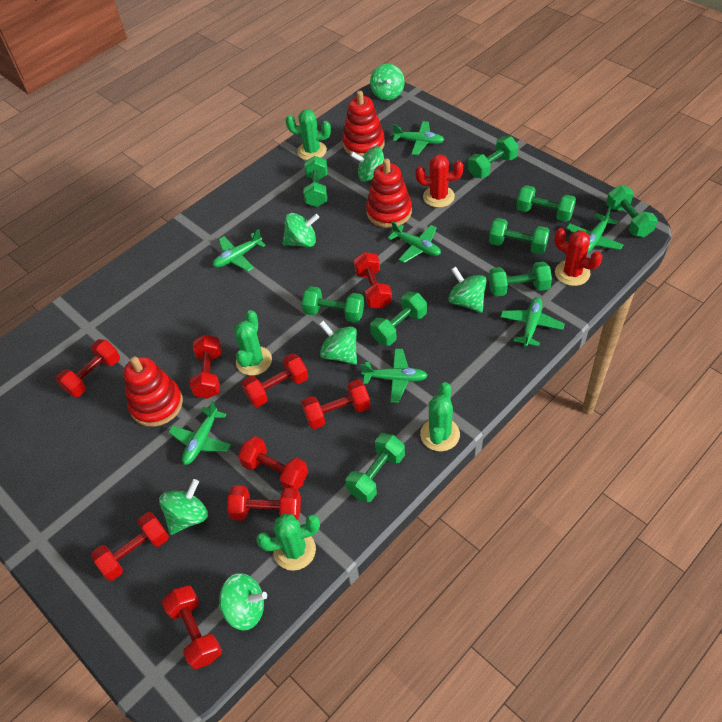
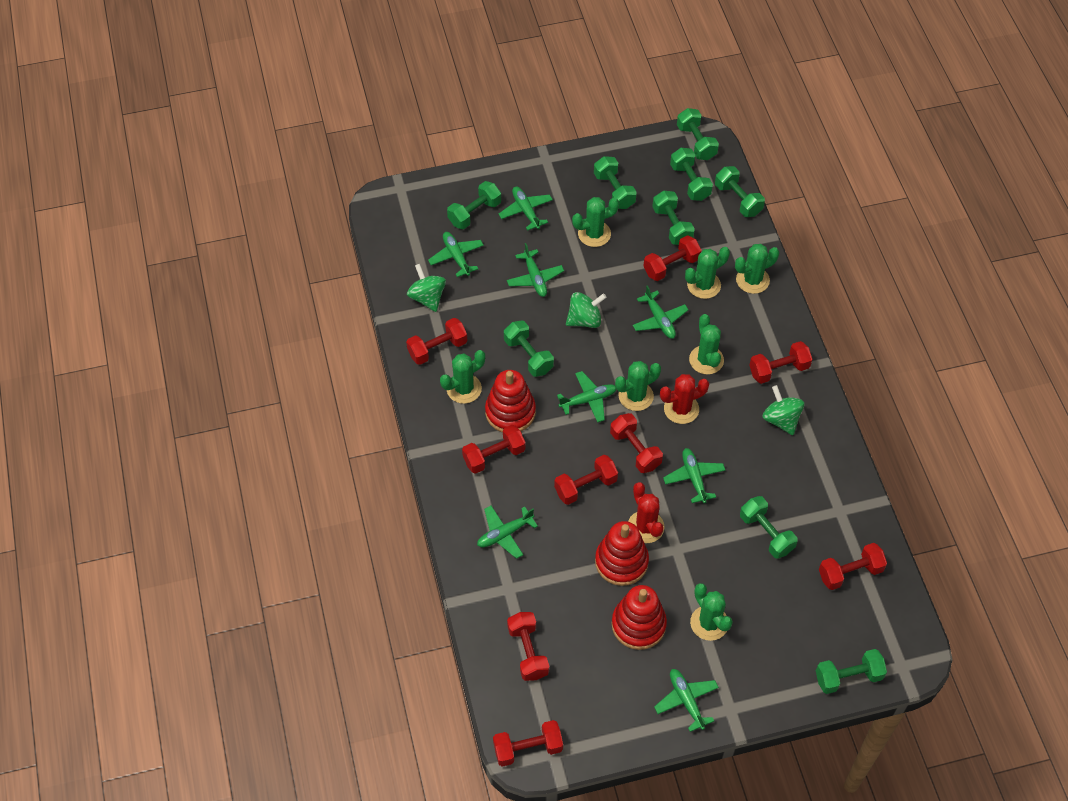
green cactus: 4 -> 7
green plane: 7 -> 8
green spinning top: 7 -> 3

